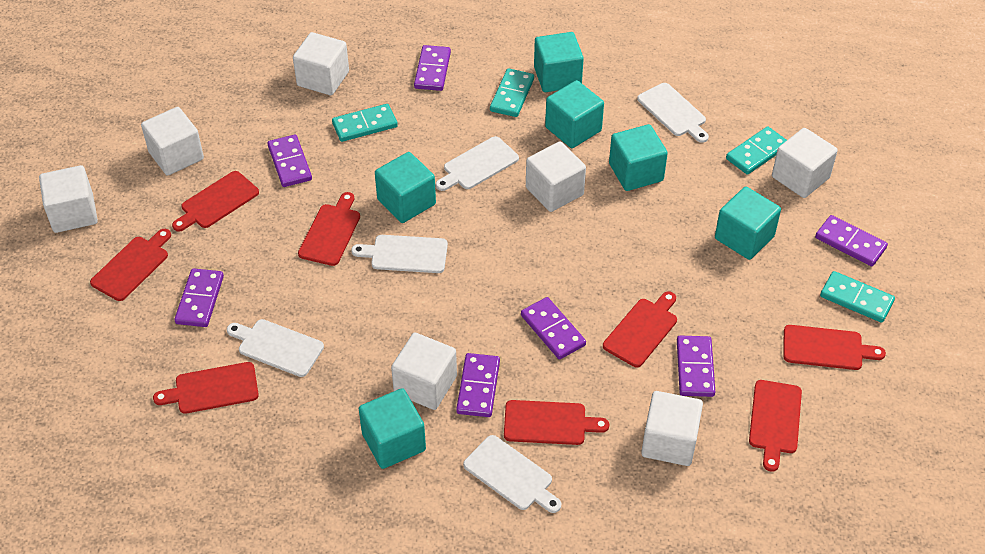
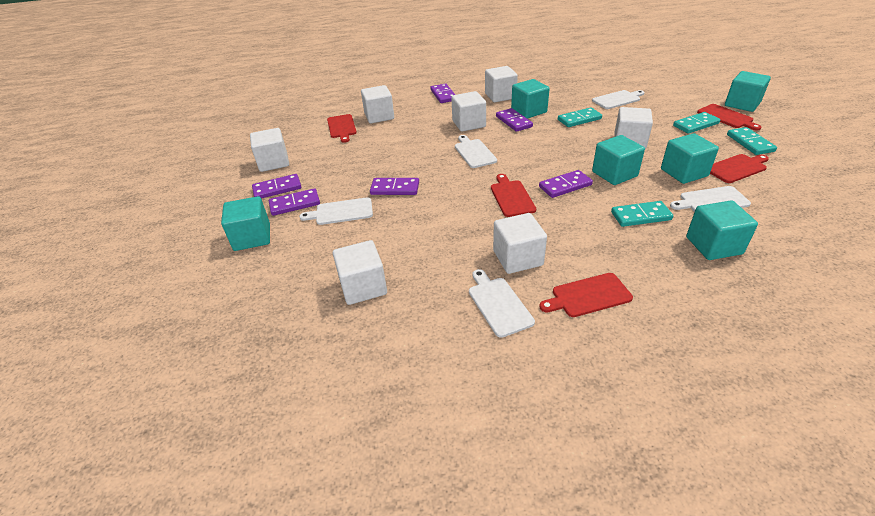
purple domino: 7 -> 6
red cutting board: 8 -> 5

